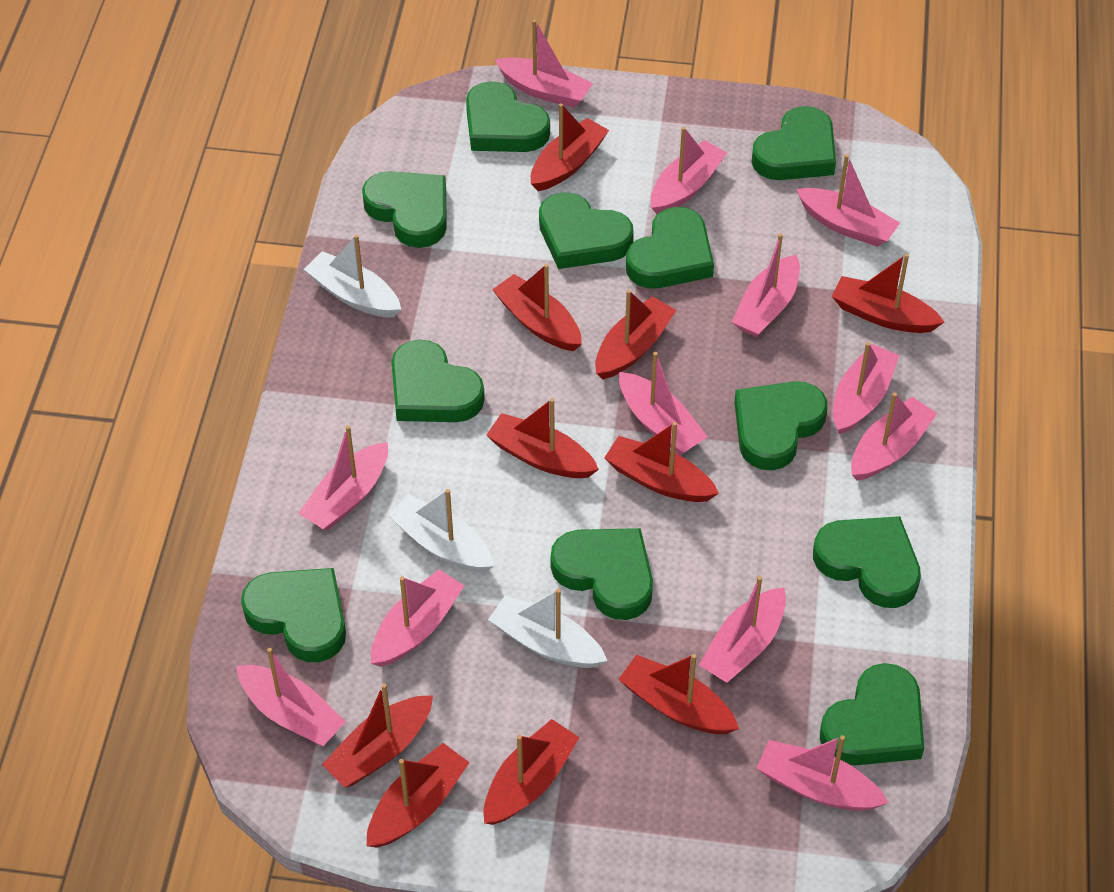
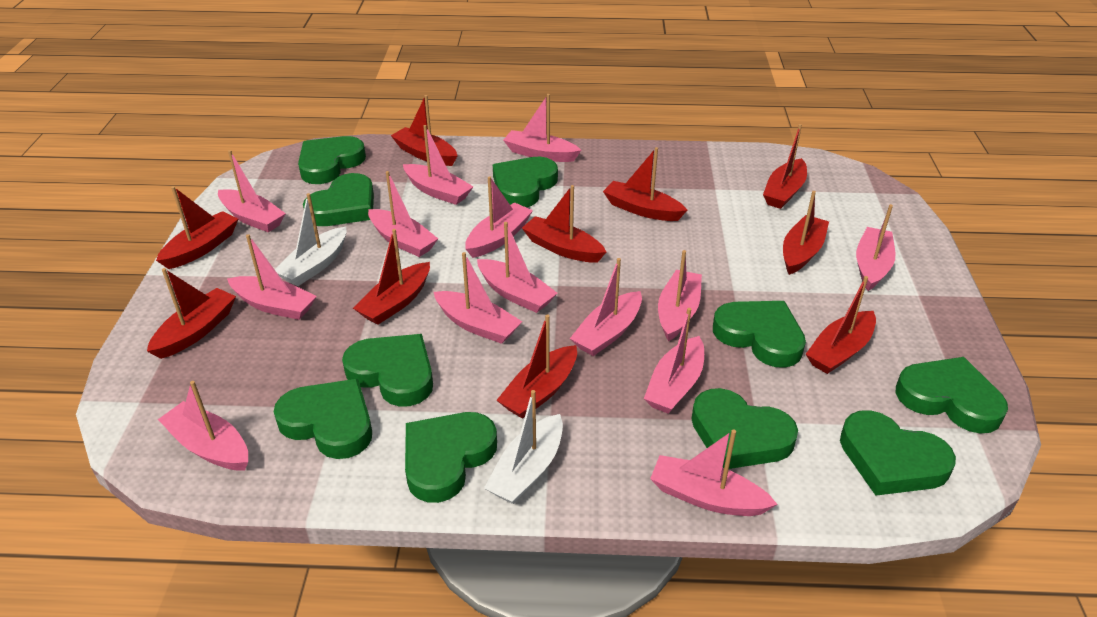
green heart: 11 -> 10
pink boat: 12 -> 14
white boat: 3 -> 2

